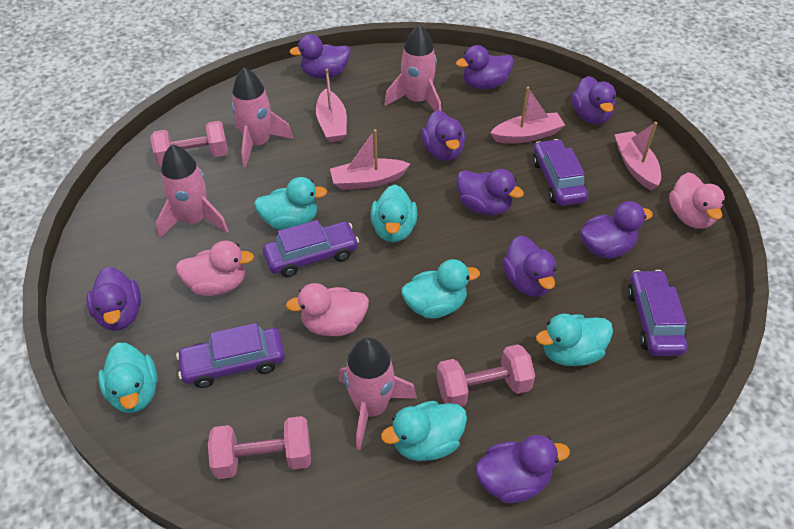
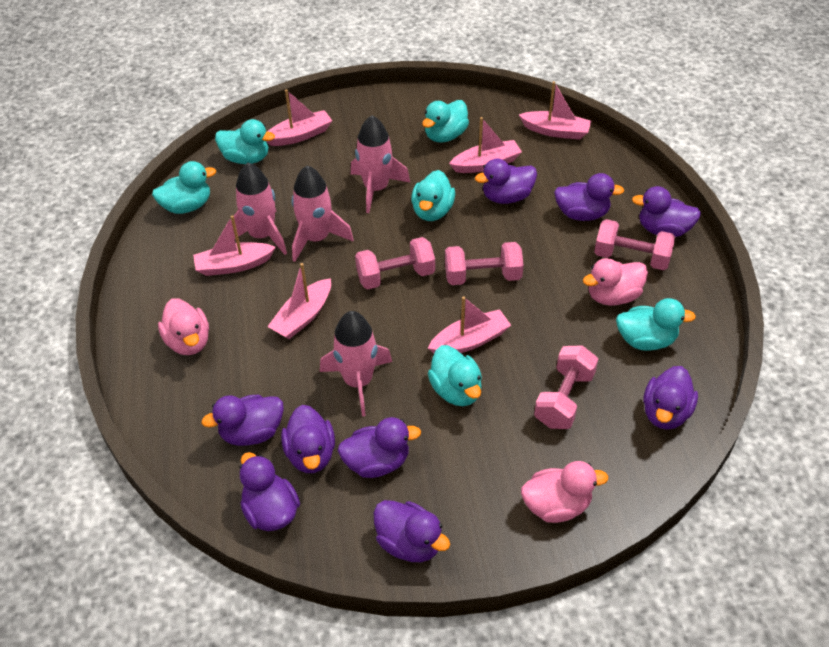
pink boat: 4 -> 6
pink dumbbell: 3 -> 4
purple car: 4 -> 0

